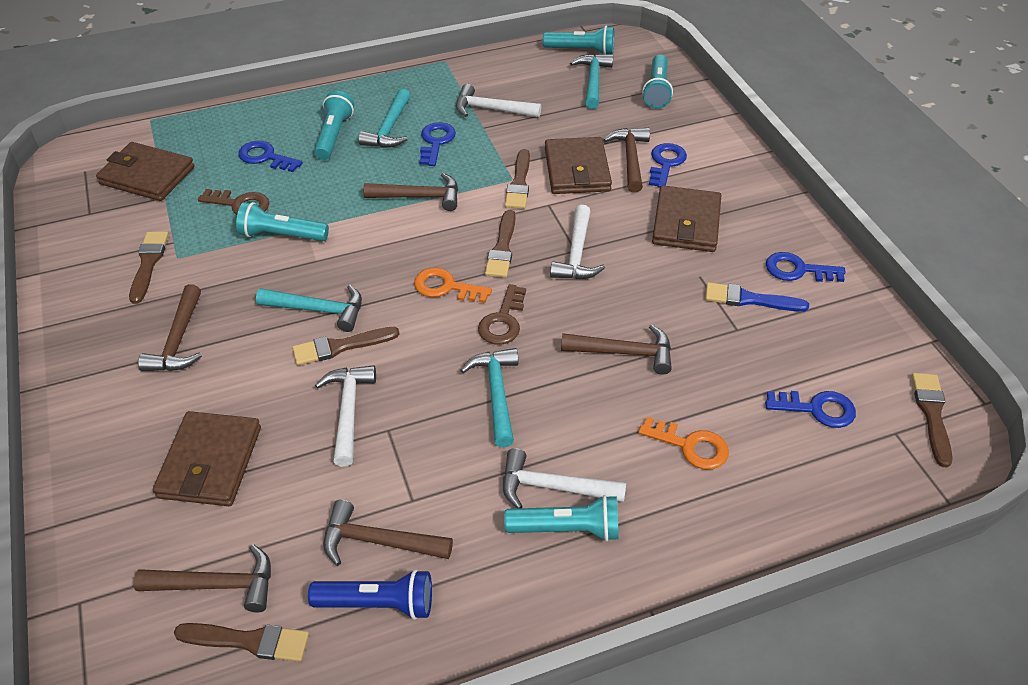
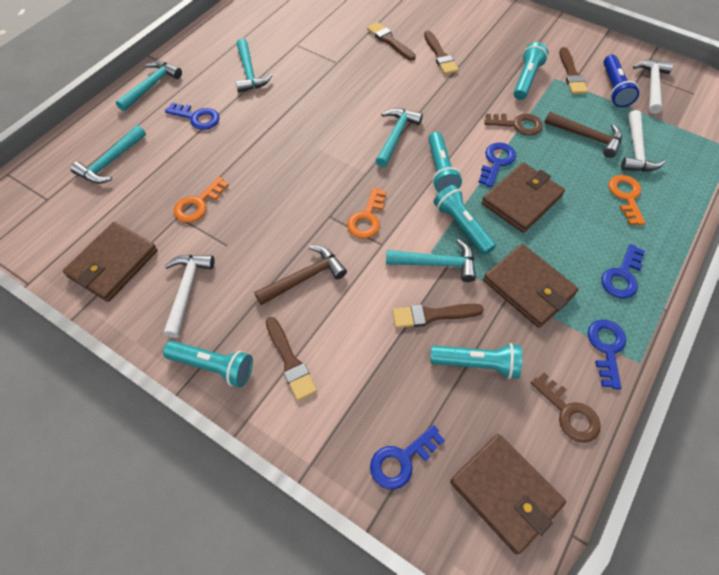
blue brush: 1 -> 0
brown brush: 6 -> 5
brown hammer: 6 -> 2
orange key: 2 -> 3
turquoise hammer: 4 -> 5
white hammer: 4 -> 3

